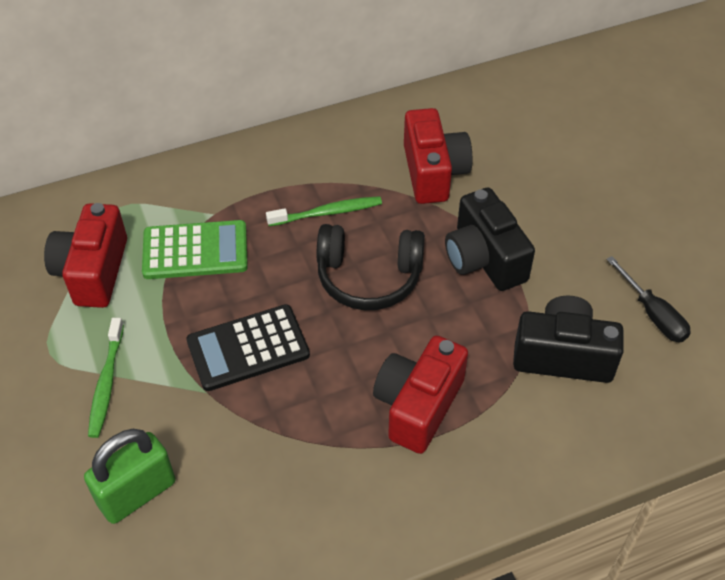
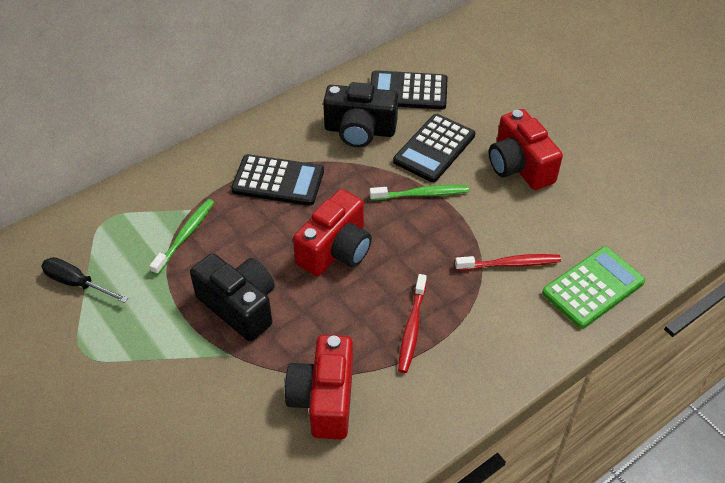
black calculator: 1 -> 3
black headphones: 1 -> 0
green padlock: 1 -> 0
red toothbrush: 0 -> 2

